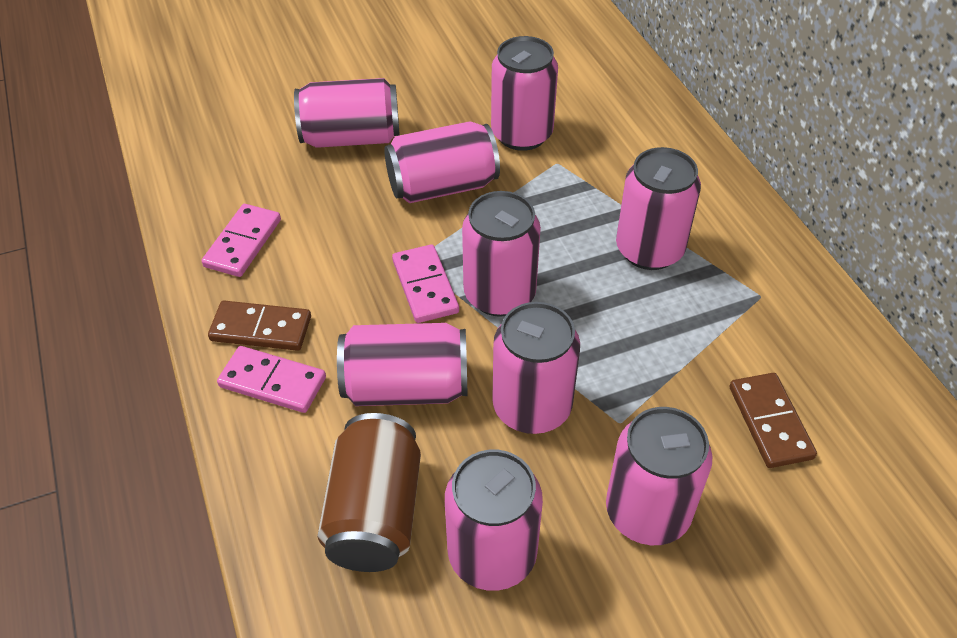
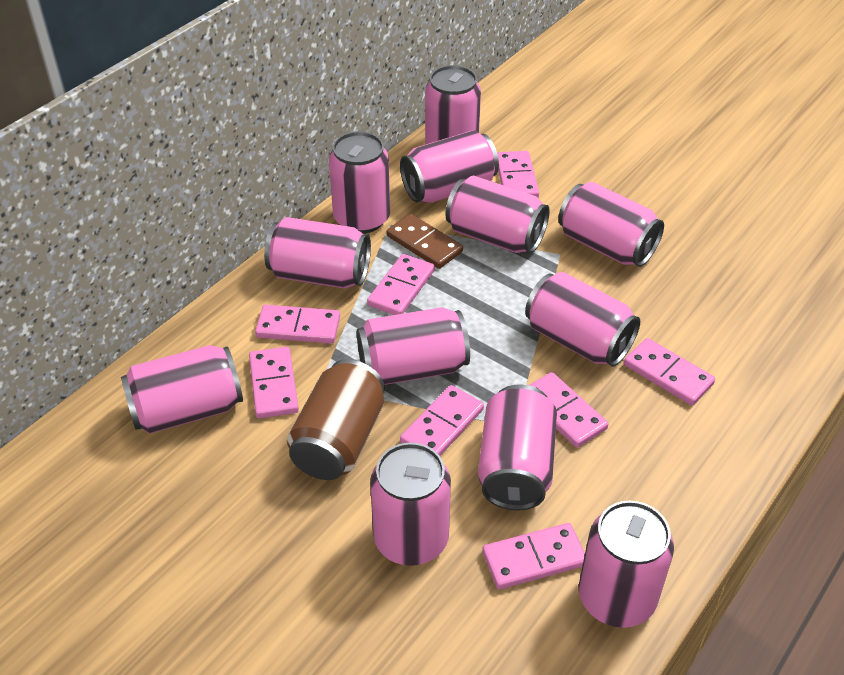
brown domino: 2 -> 1
pink can: 9 -> 12
pink domino: 3 -> 8

